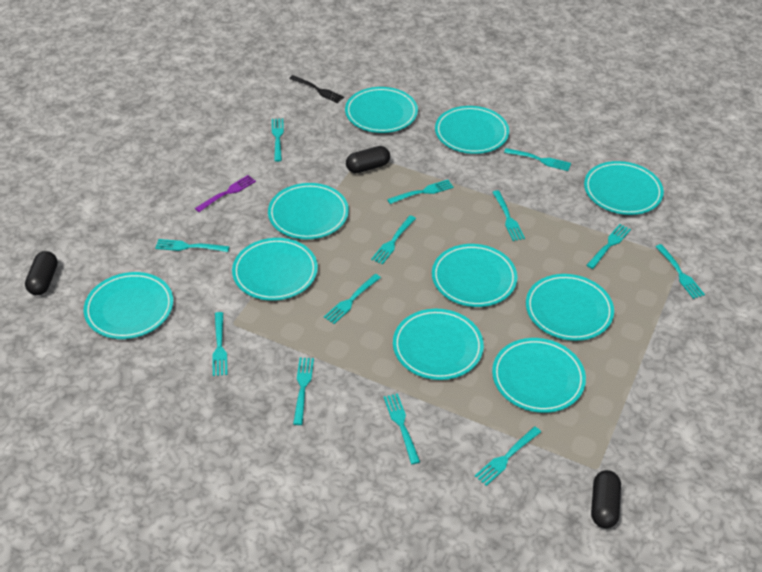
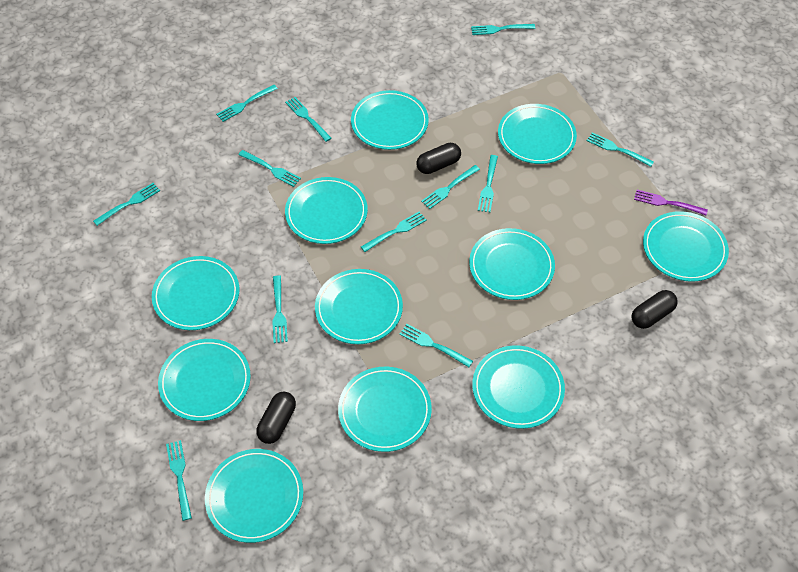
black fork: 1 -> 0
turquoise fork: 13 -> 12
turquoise plate: 10 -> 11

